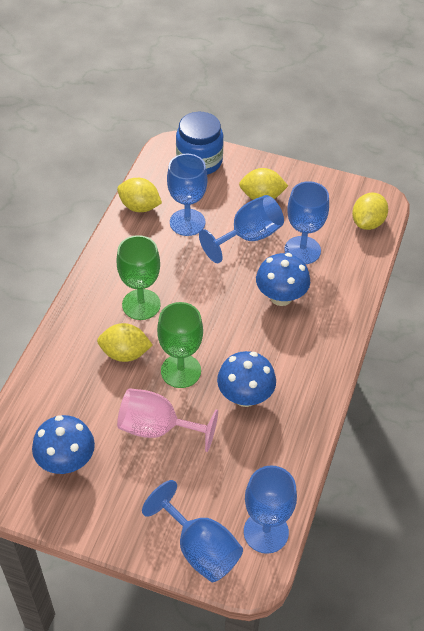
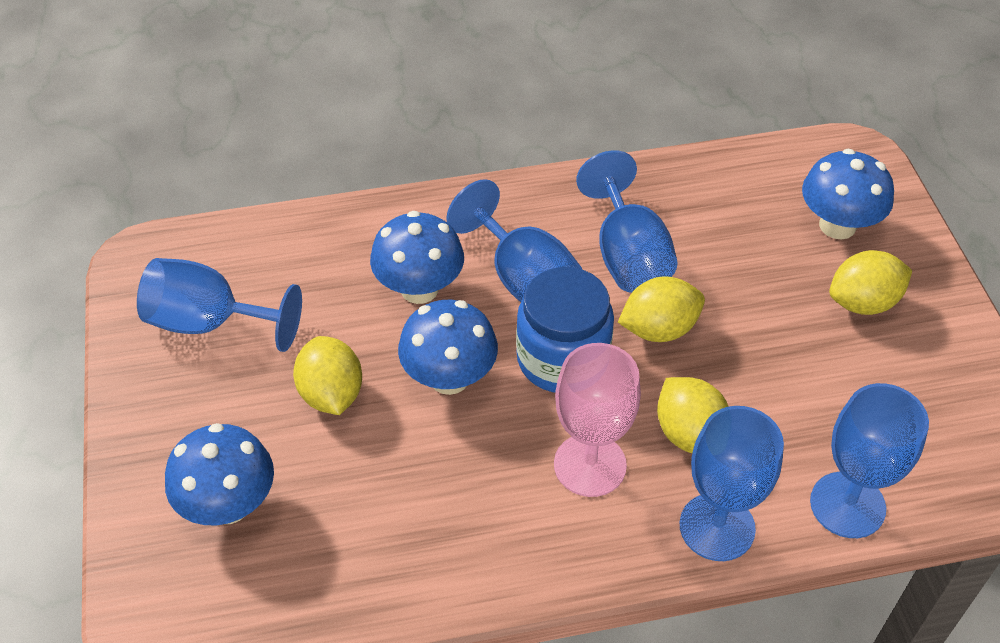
blue mushroom: 3 -> 4
green goblet: 2 -> 0

